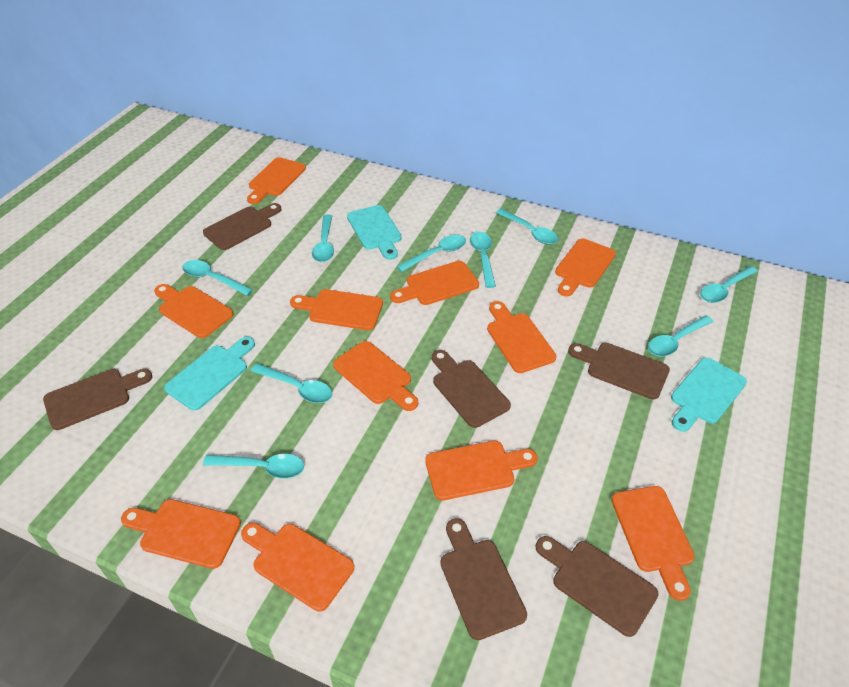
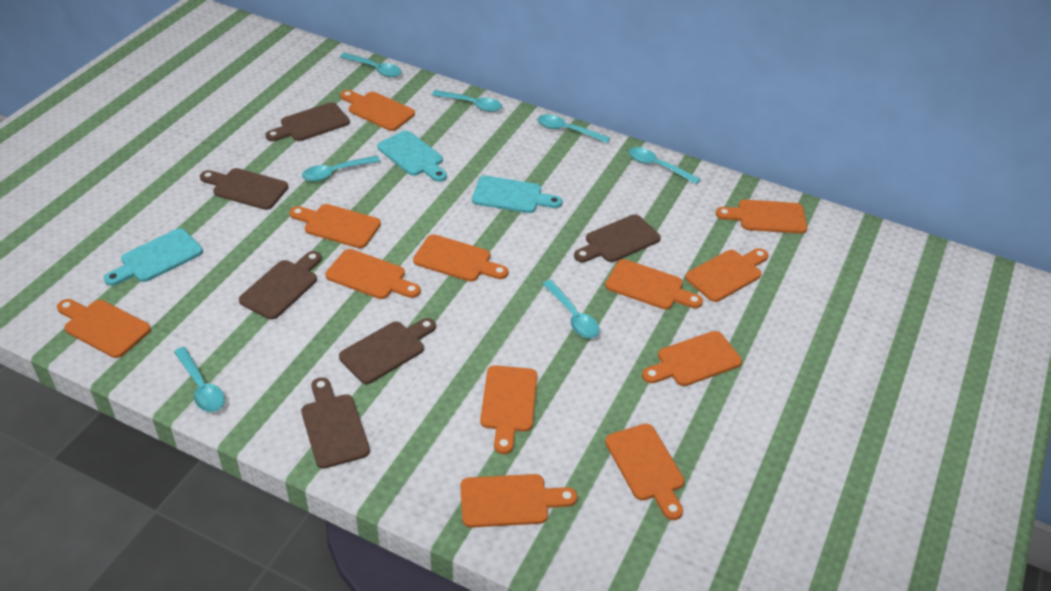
orange cutting board: 11 -> 12
turquoise spoon: 9 -> 7

